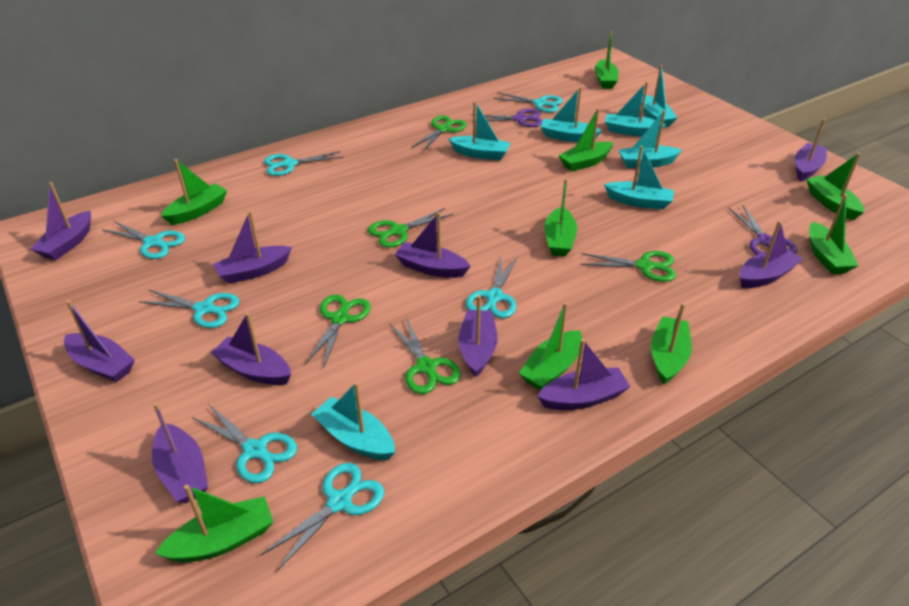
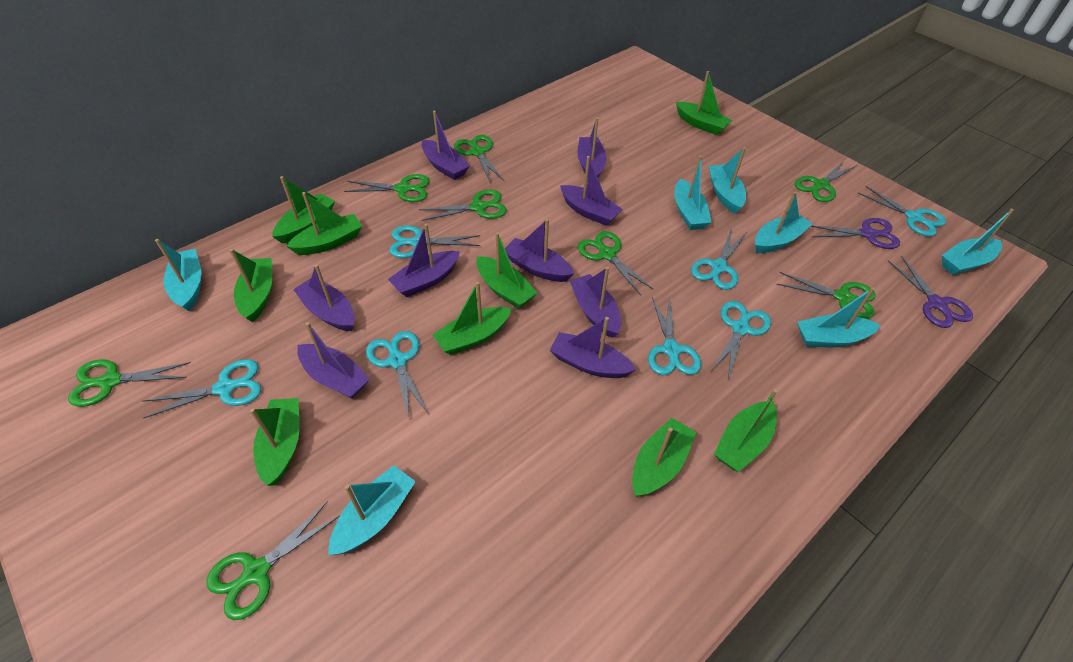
green scissors: 5 -> 8
purple boat: 10 -> 9

